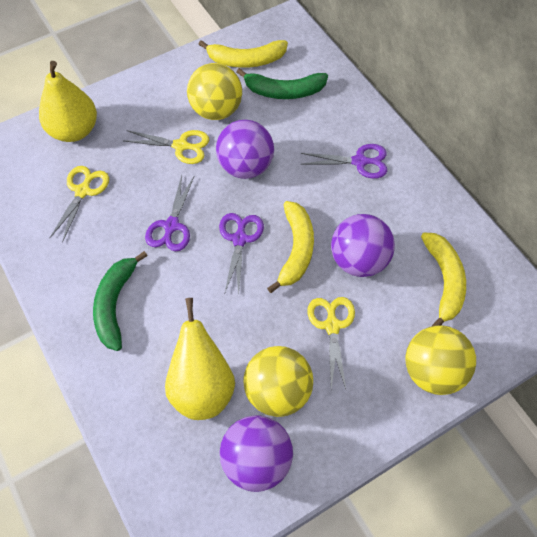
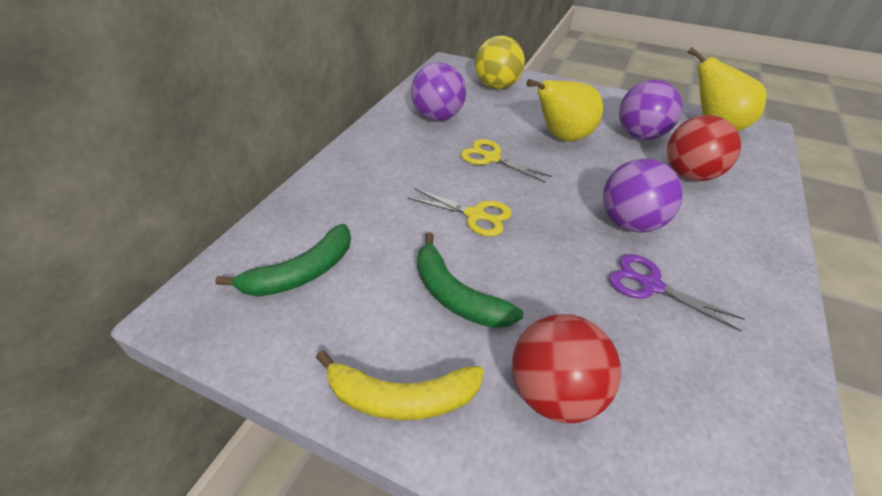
purple scissors: 3 -> 1
red ball: 0 -> 2
yellow ball: 3 -> 1
yellow banana: 3 -> 1
yellow scissors: 3 -> 2

